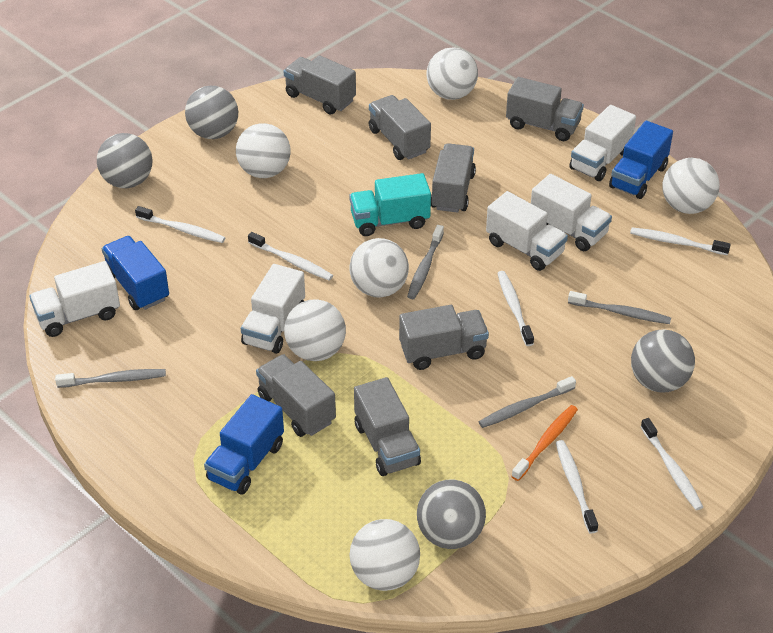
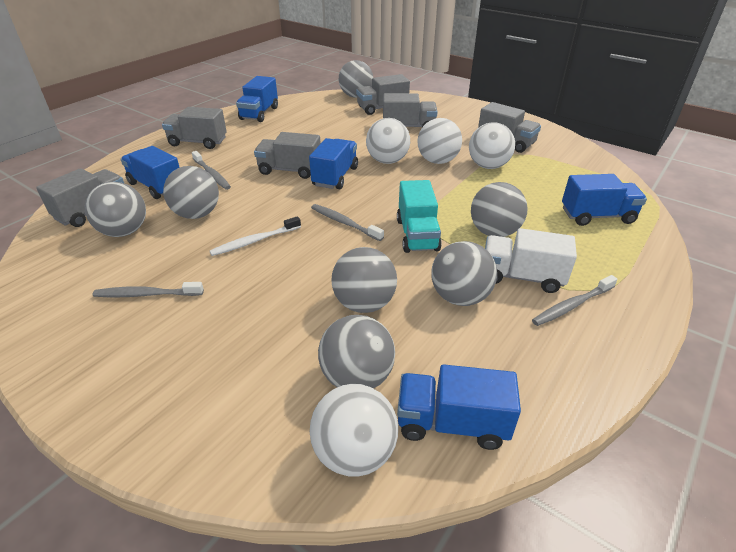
blue truck: 3 -> 5
grey ball: 4 -> 7
grey truck: 7 -> 6
orange toothbrush: 1 -> 0
white ball: 6 -> 4
white toothbrush: 6 -> 1
white truck: 5 -> 1

